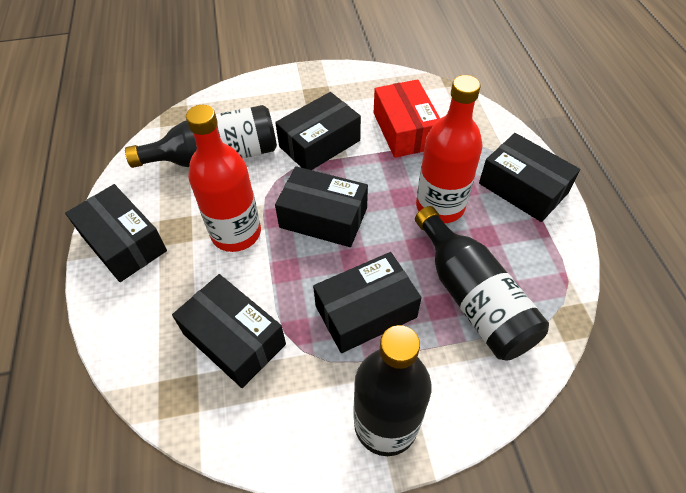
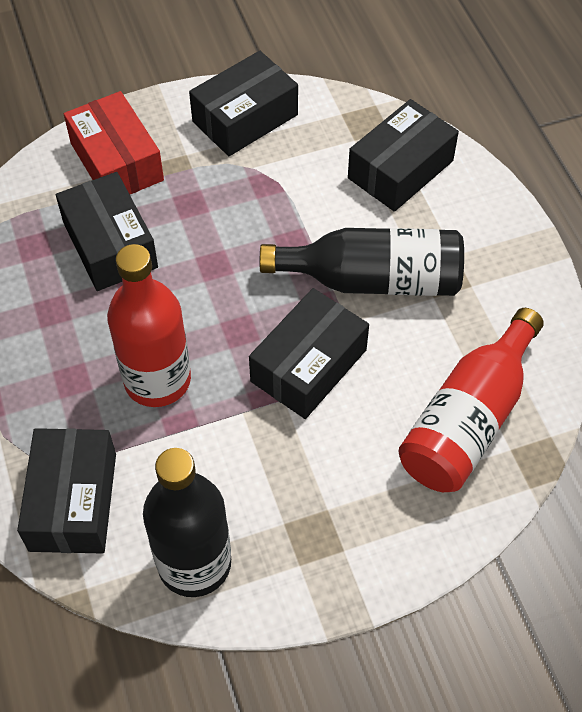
black bottle: 3 -> 2
black box: 6 -> 5

